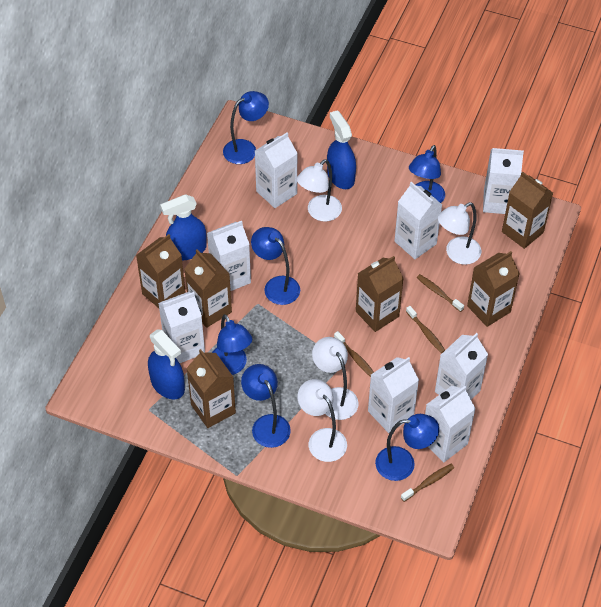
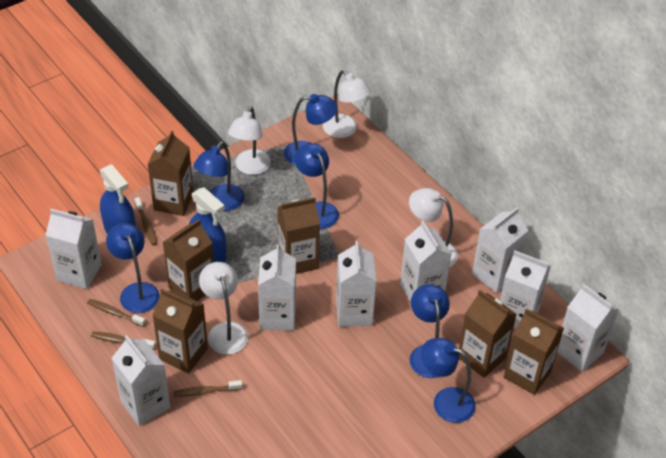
blue spray bottle: 3 -> 2

